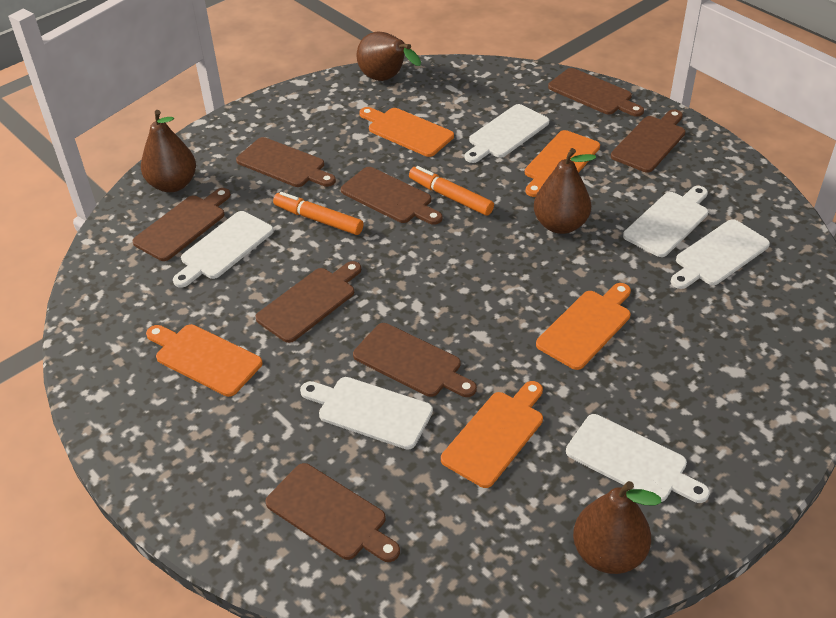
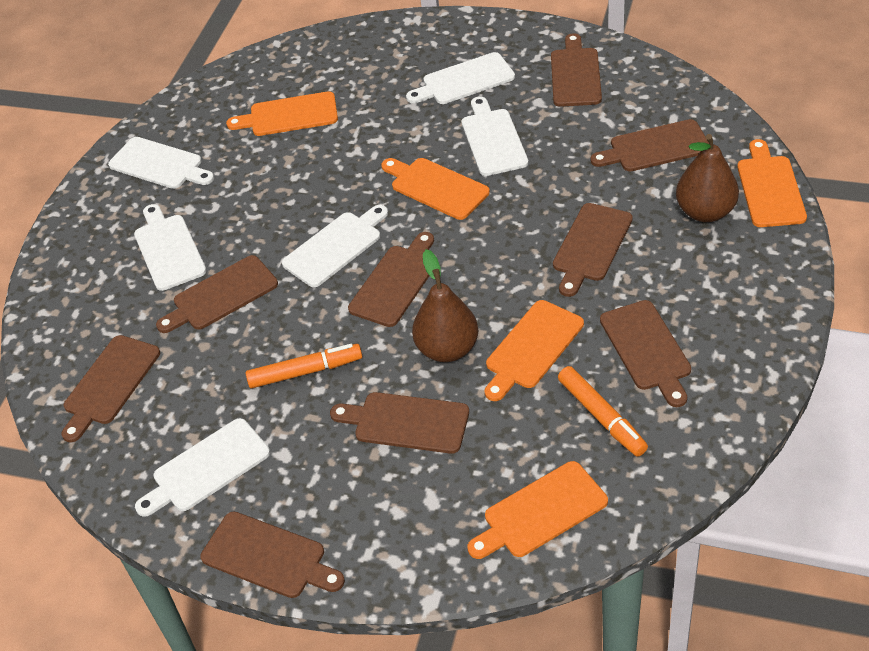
brown cutting board: 8 -> 9
brown pear: 4 -> 2

